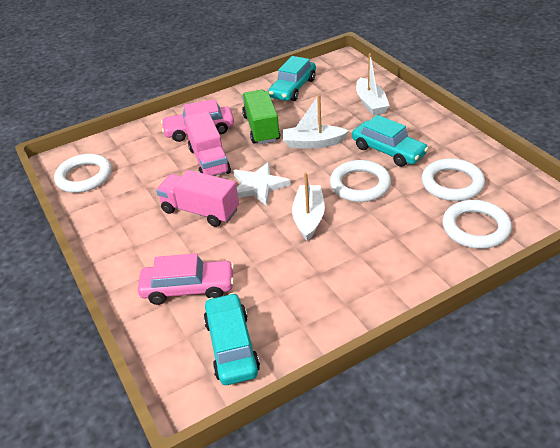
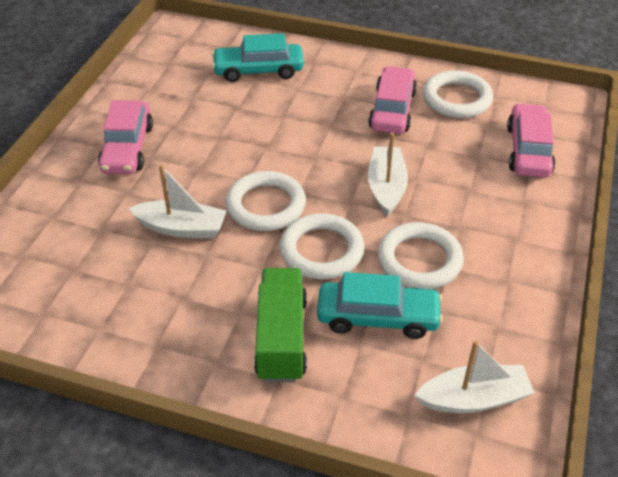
pink car: 2 -> 3
pink truck: 2 -> 0
turquoise car: 3 -> 2
white star: 1 -> 0

